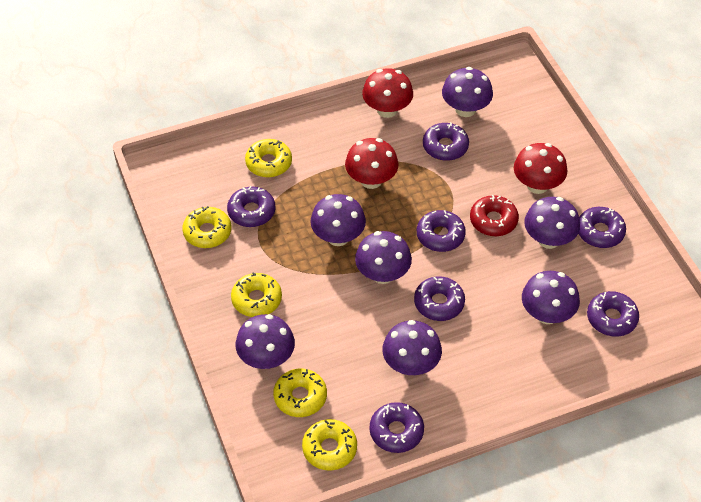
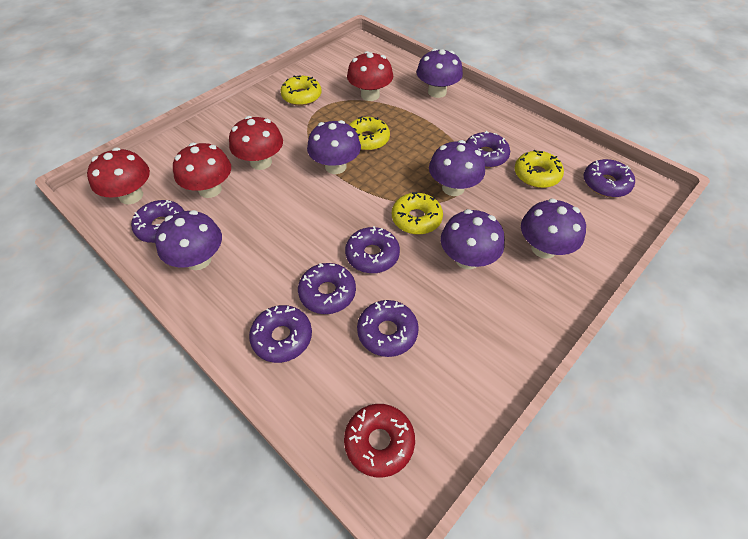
purple mushroom: 7 -> 6
red mushroom: 3 -> 4
yellow donut: 5 -> 4

